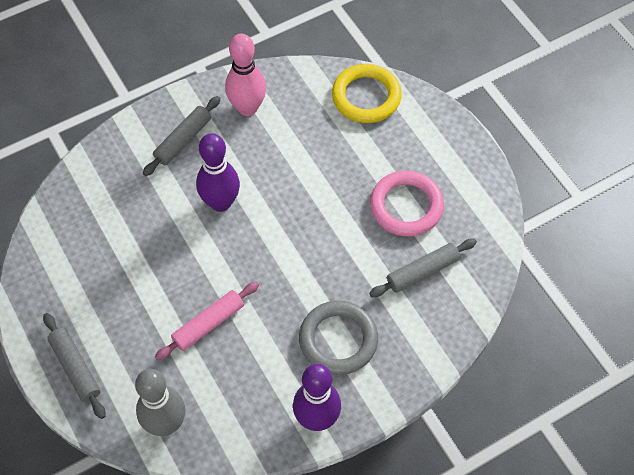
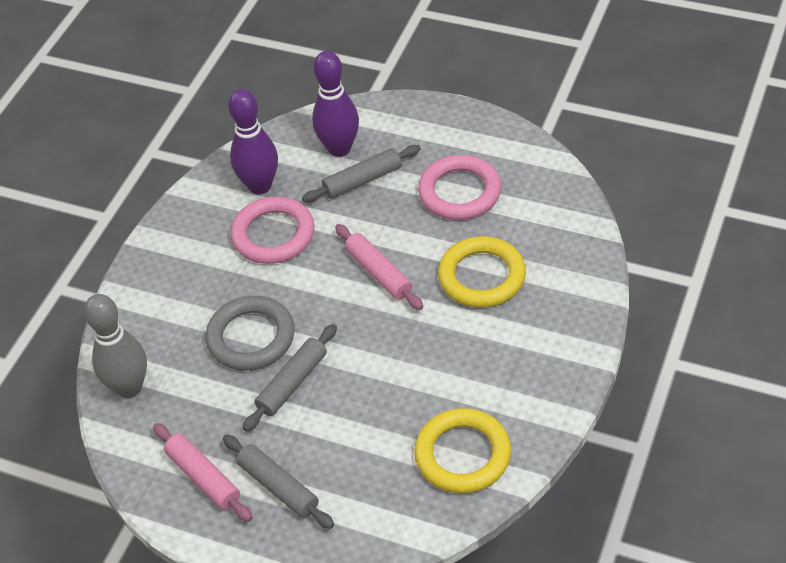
pink bowling pin: 1 -> 0
pink ring: 1 -> 2
pink rolling pin: 1 -> 2
yellow ring: 1 -> 2

